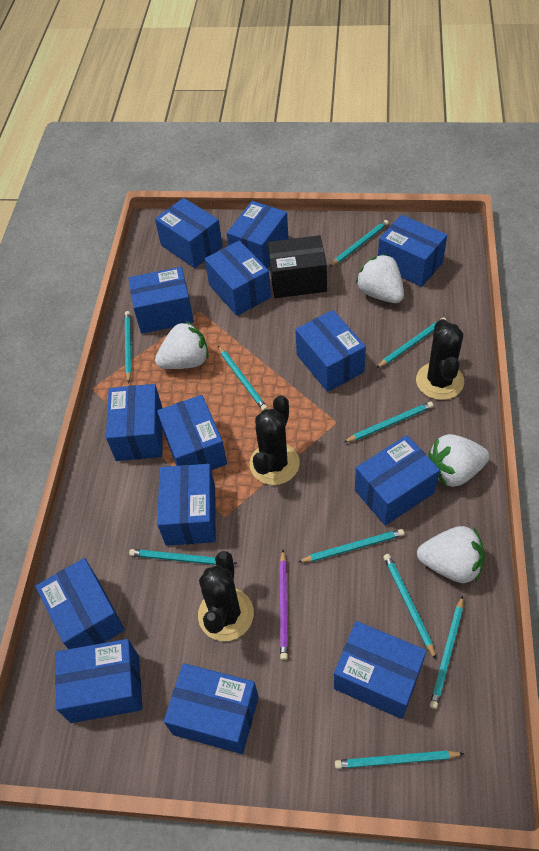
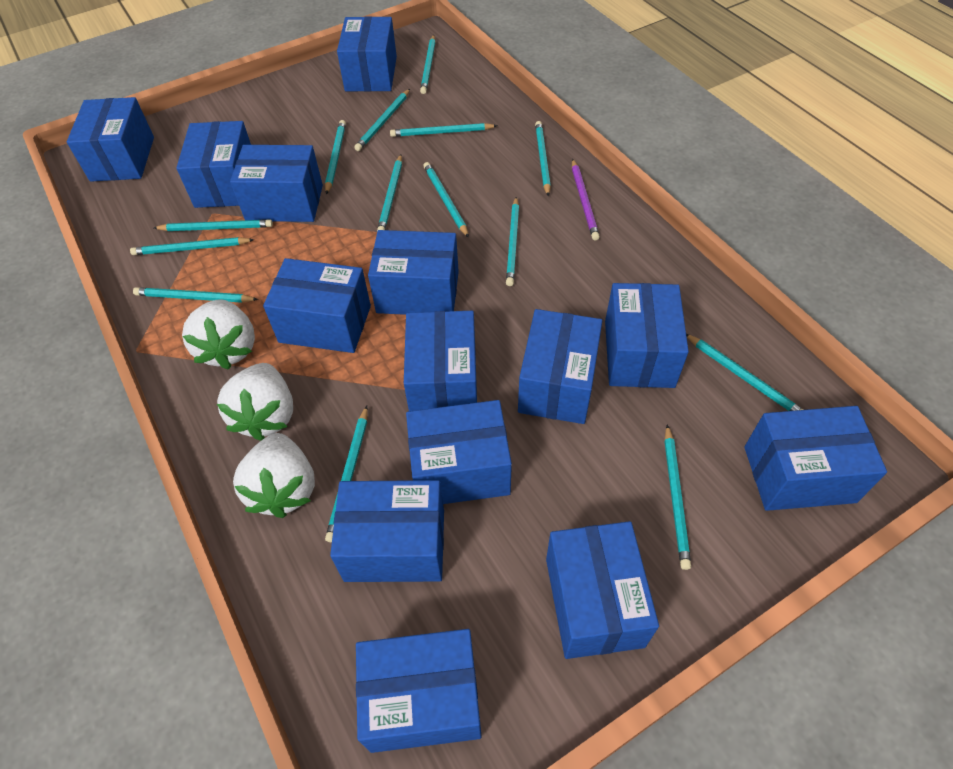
black box: 1 -> 0
black cactus: 3 -> 0
turquoise pencil: 10 -> 14
white strawberry: 4 -> 3

